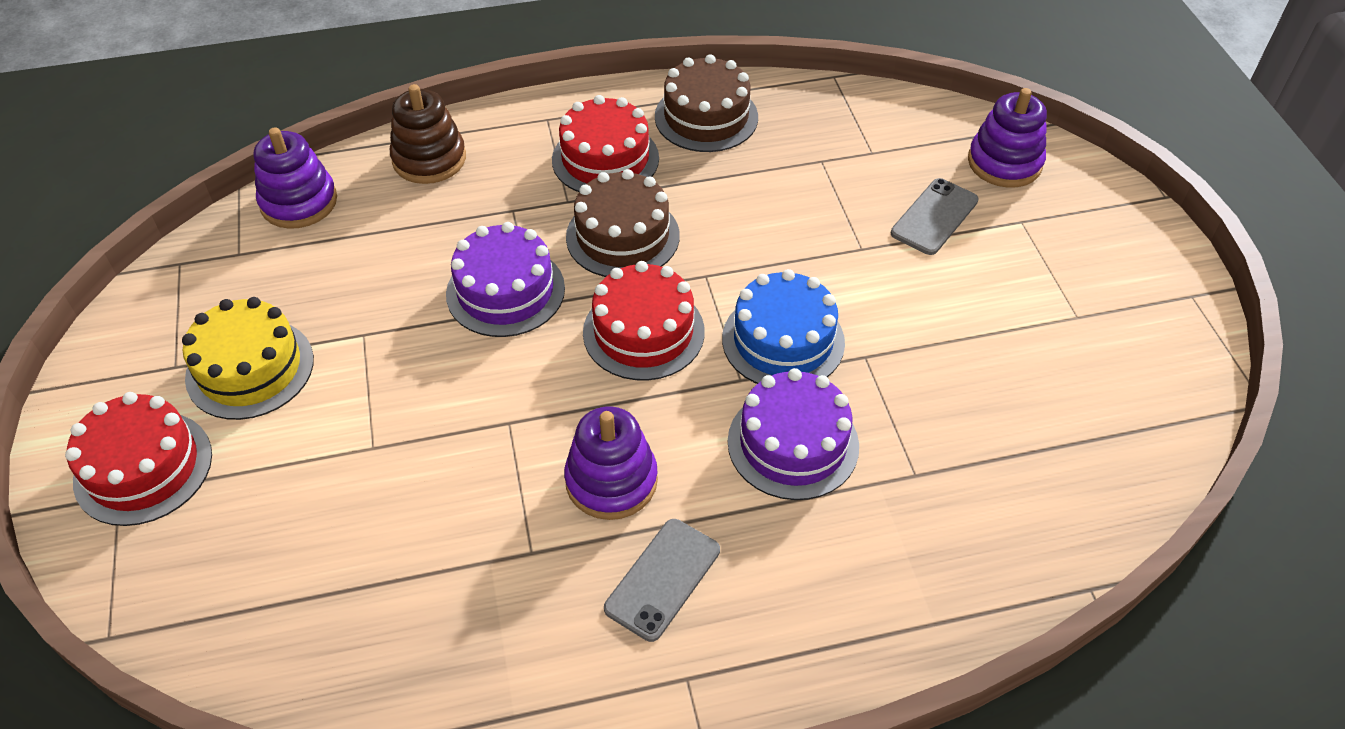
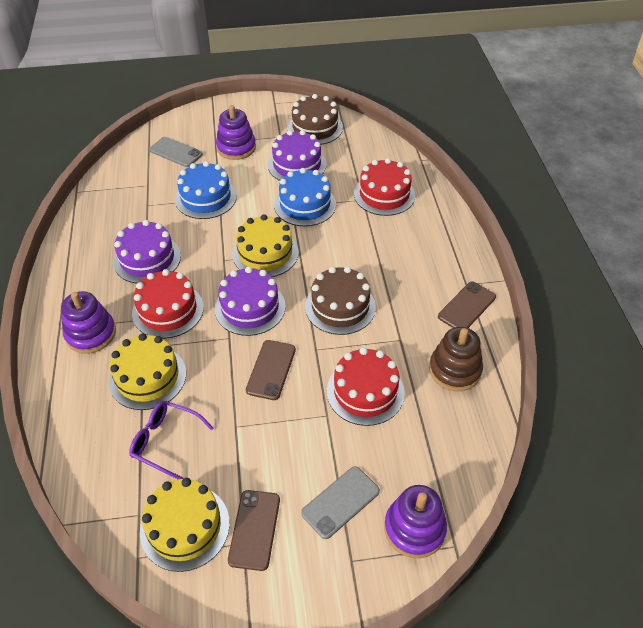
blue cake: 1 -> 2
brown phone: 0 -> 3
purple cake: 2 -> 3
purple glasses: 0 -> 1
yellow cake: 1 -> 3

